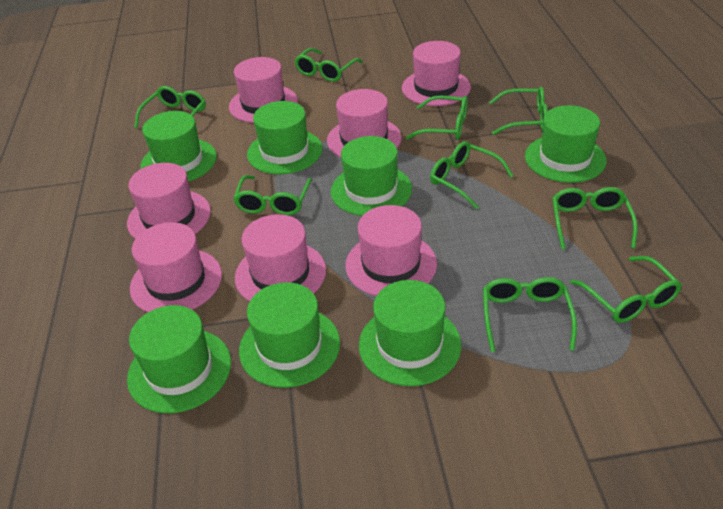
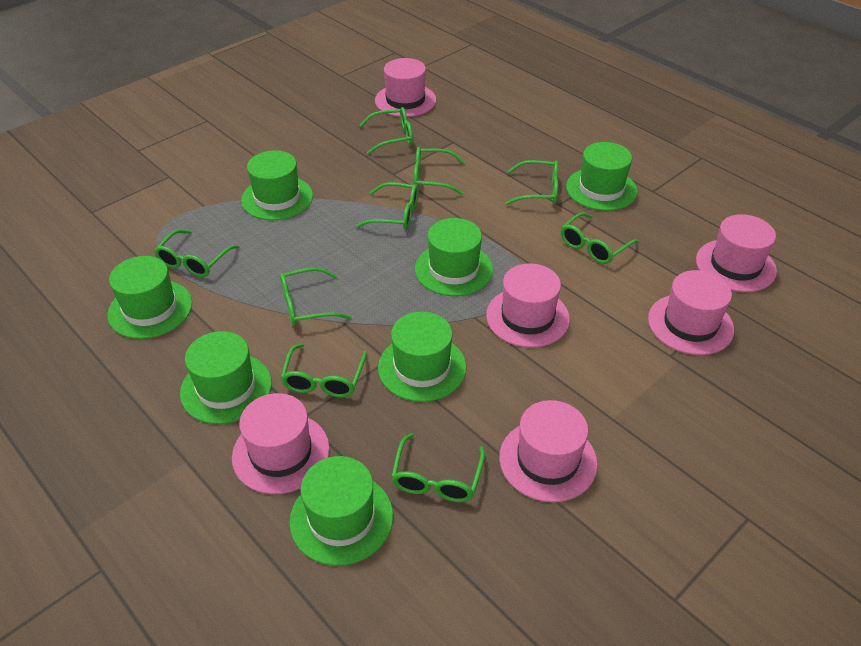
pink hat: 7 -> 6

